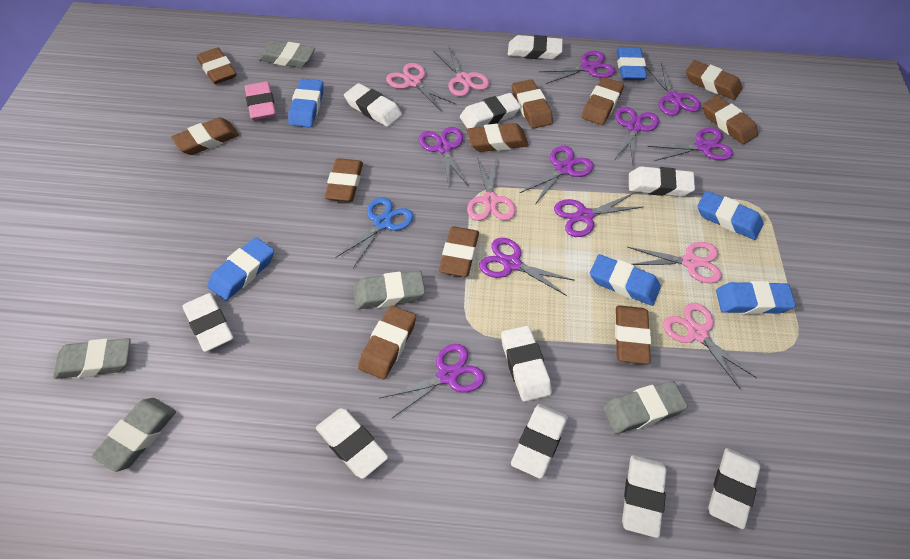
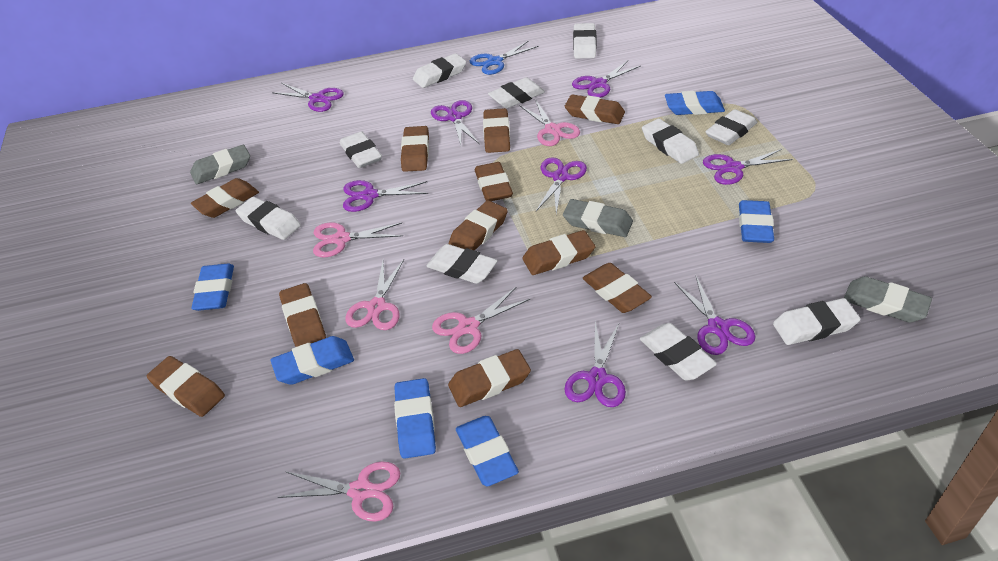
grey eraser: 5 -> 3
pink eraser: 1 -> 0
purple scissors: 9 -> 8

